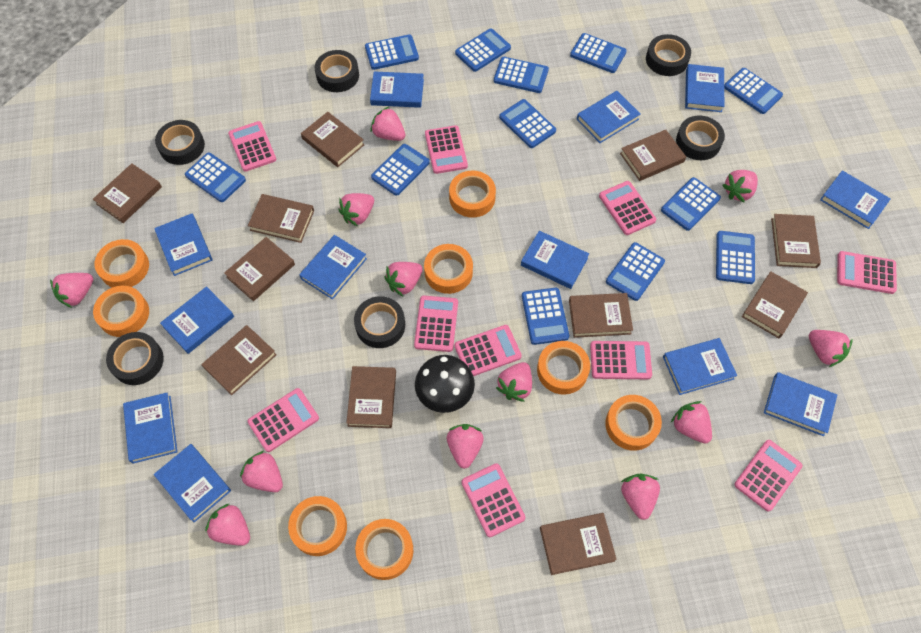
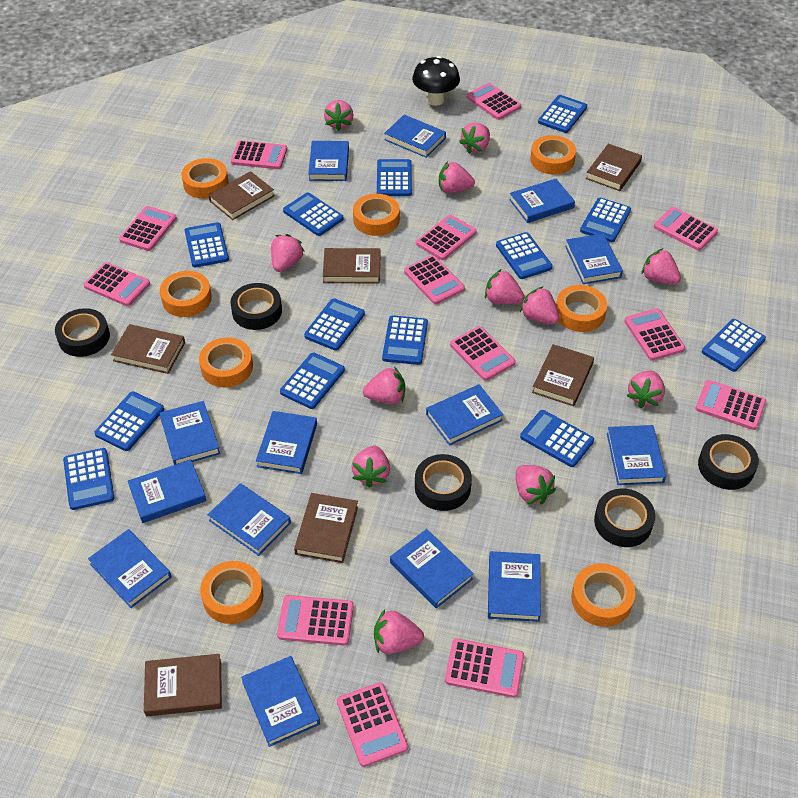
black tape: 6 -> 5
blue book: 12 -> 14
blue calculator: 12 -> 13
brown book: 11 -> 7
pink calculator: 10 -> 13

